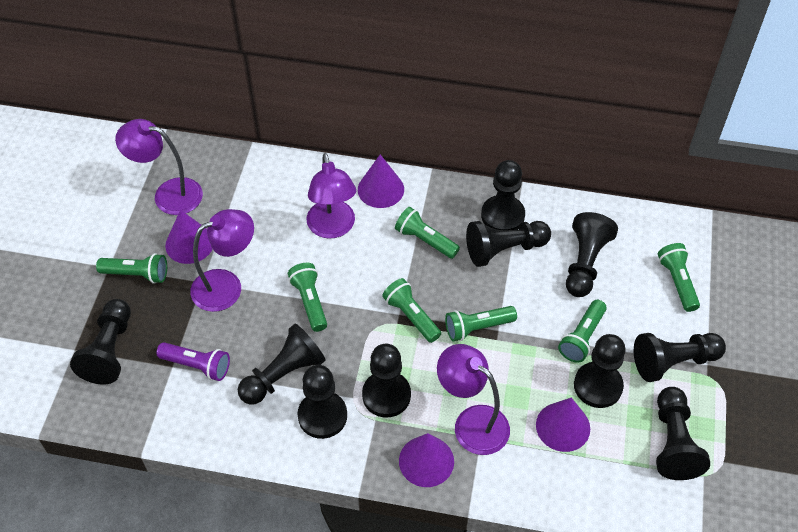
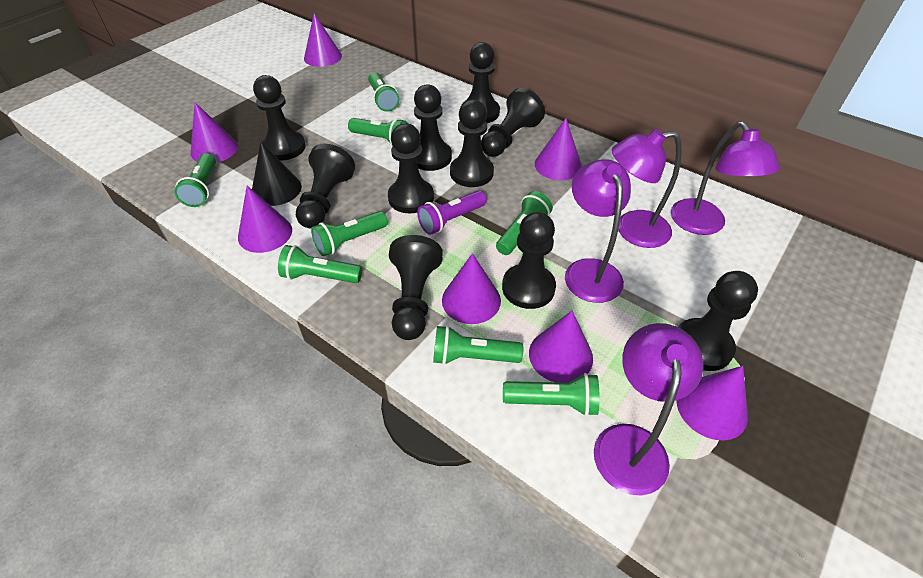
black cone: 0 -> 1
green flashlight: 7 -> 8
purple cone: 4 -> 7

